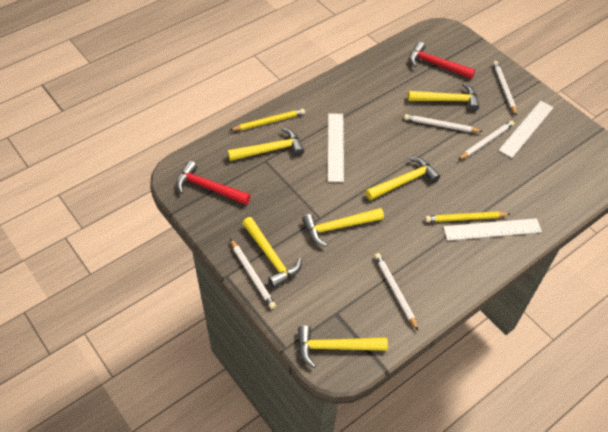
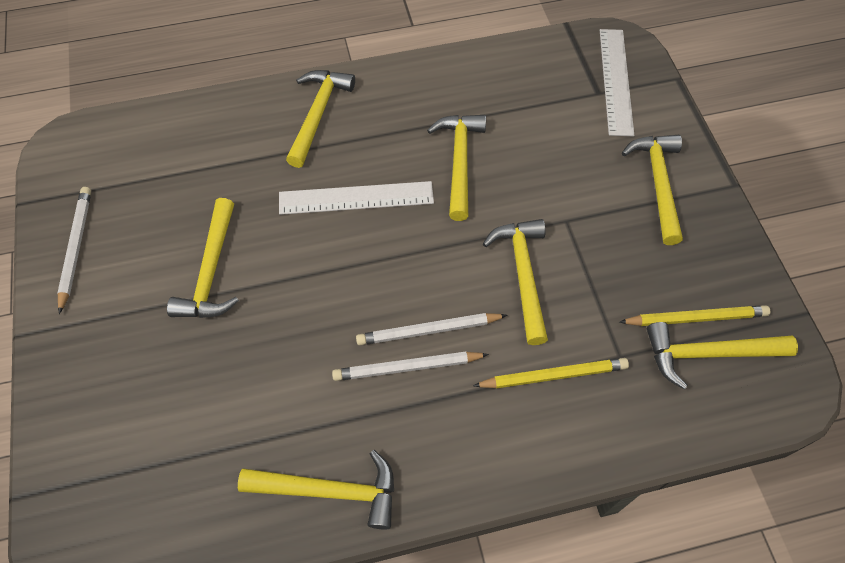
red hammer: 2 -> 0
white pencil: 5 -> 3
white ruler: 3 -> 2
yellow hammer: 6 -> 7

